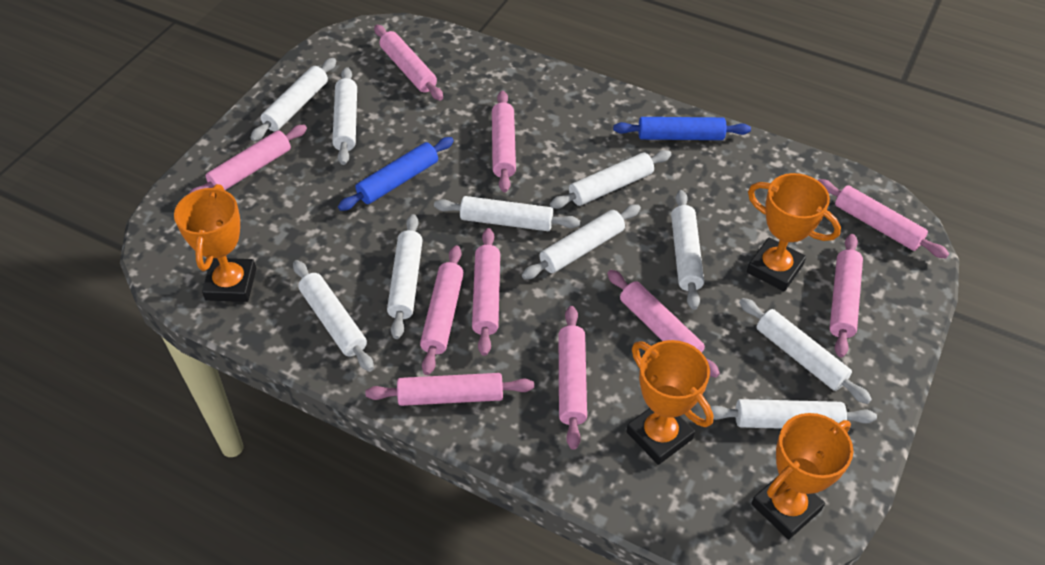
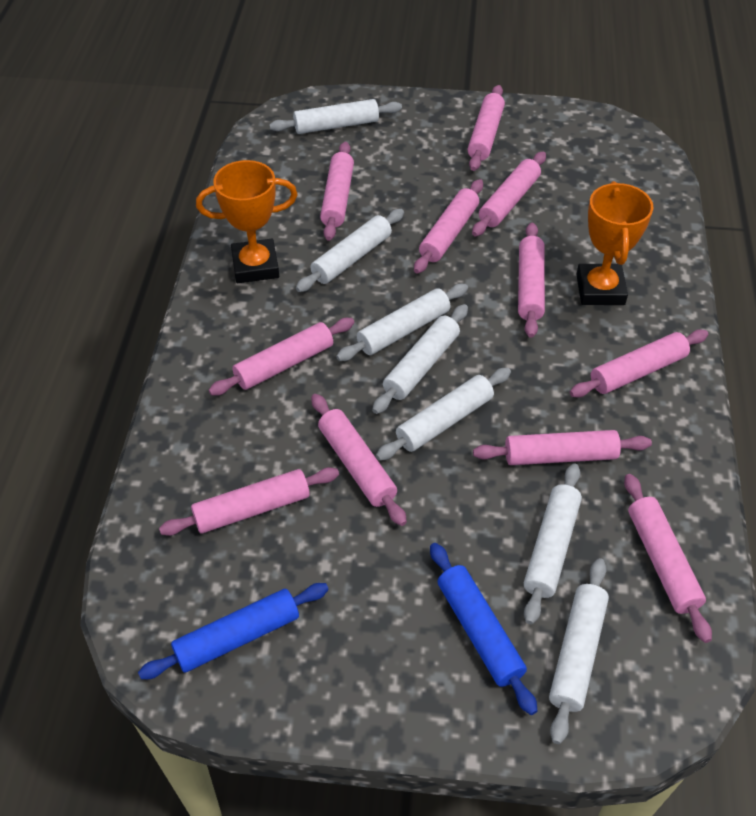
orange trophy: 4 -> 2
pink rolling pin: 10 -> 11
white rolling pin: 10 -> 7

